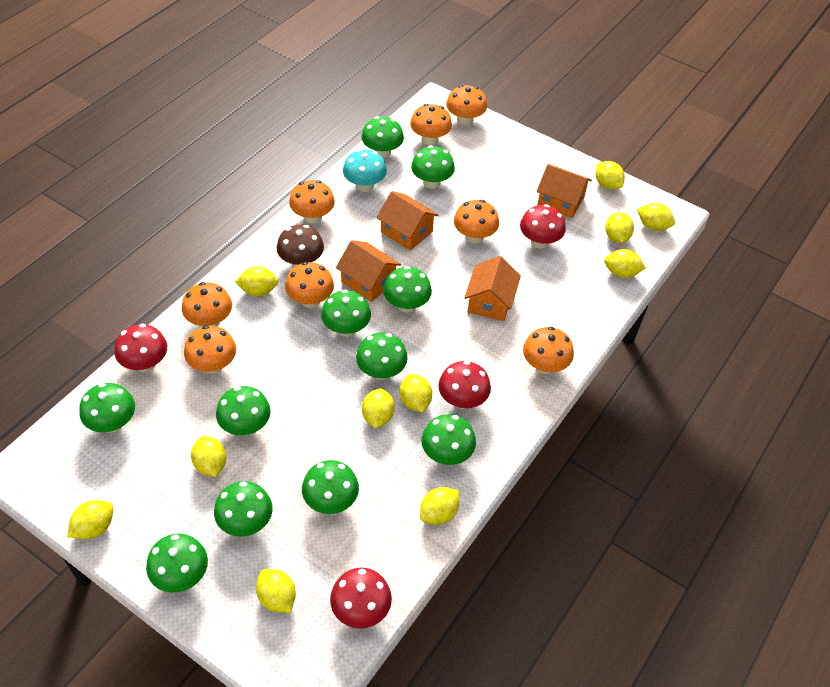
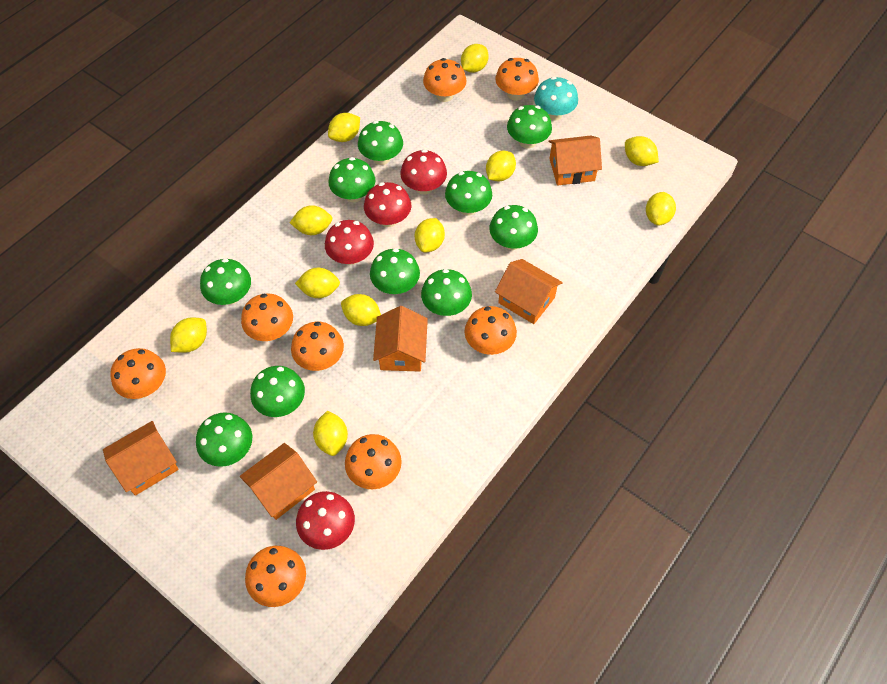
brown mushroom: 1 -> 0
green mushroom: 11 -> 10
orange house: 4 -> 5

